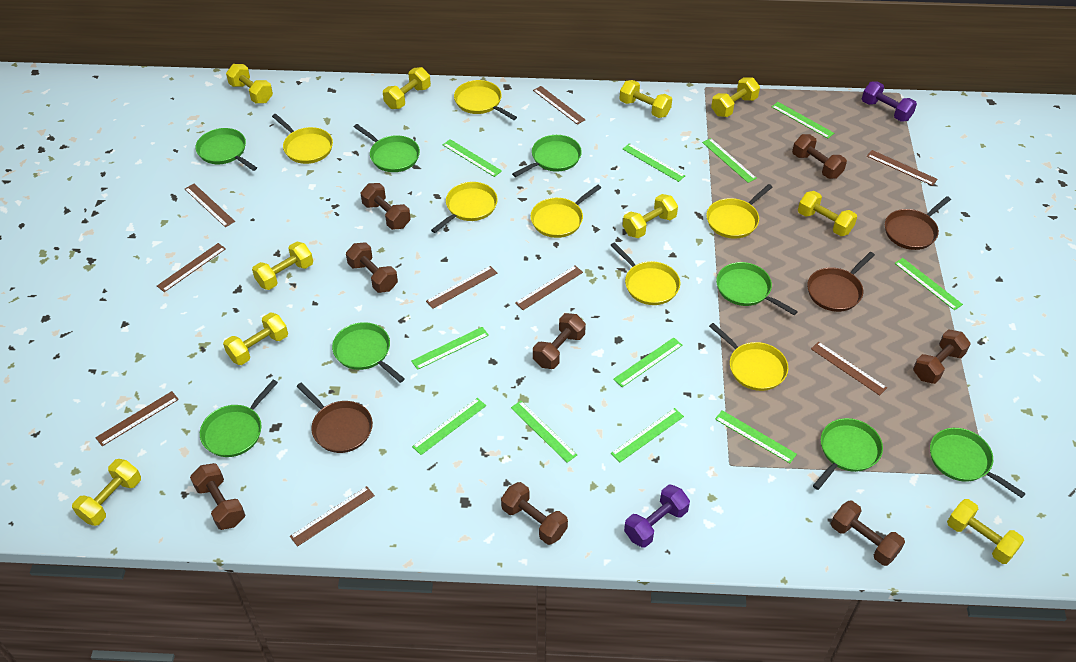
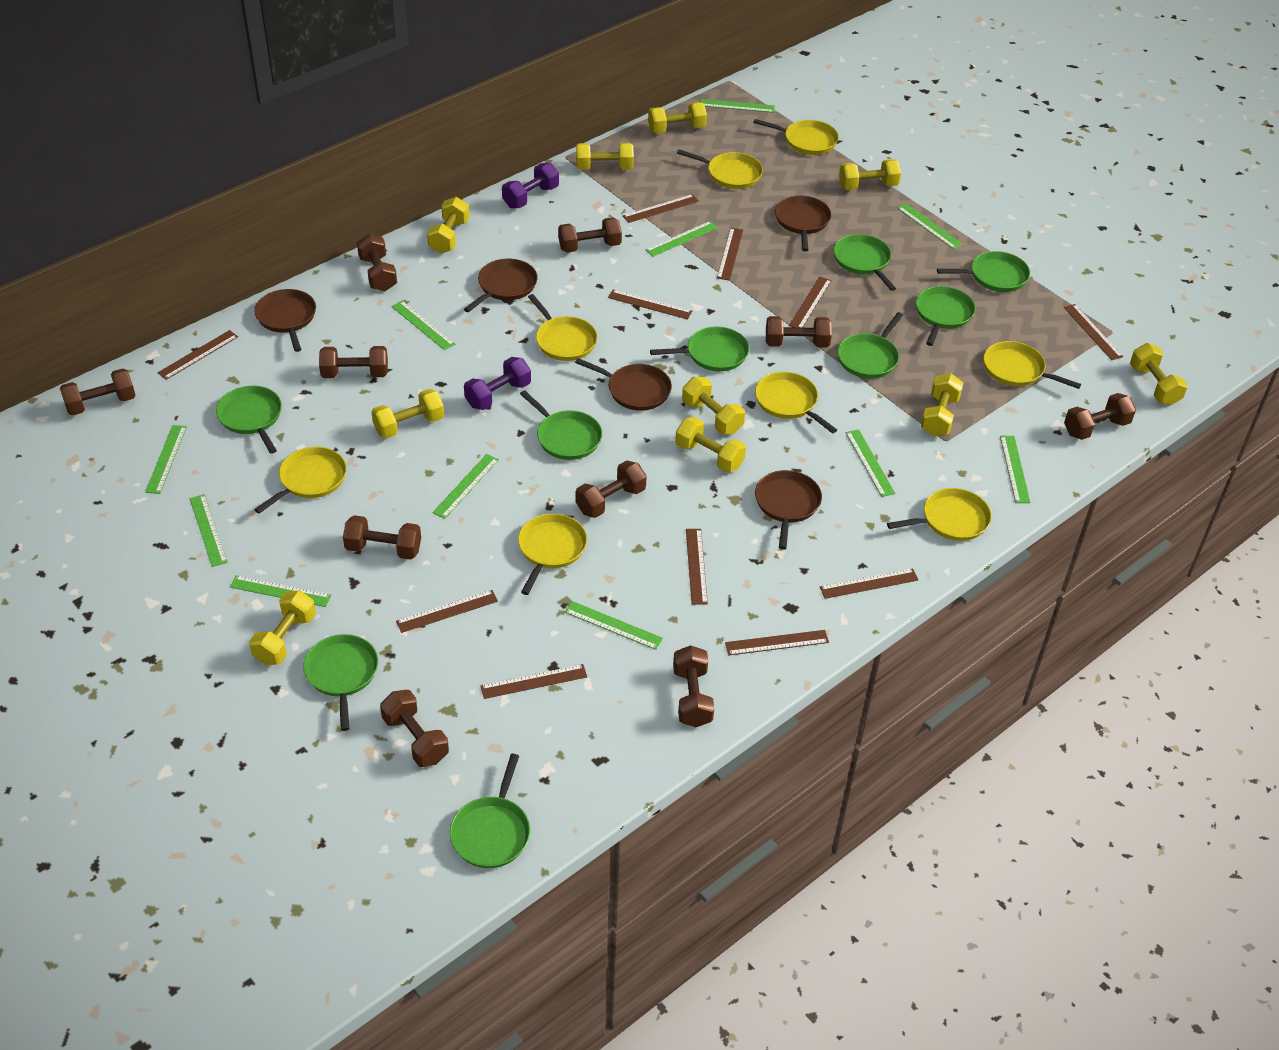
brown dumbbell: 8 -> 10
brown pan: 3 -> 5
brown ruler: 9 -> 11
green pan: 8 -> 9
yellow pan: 7 -> 8

